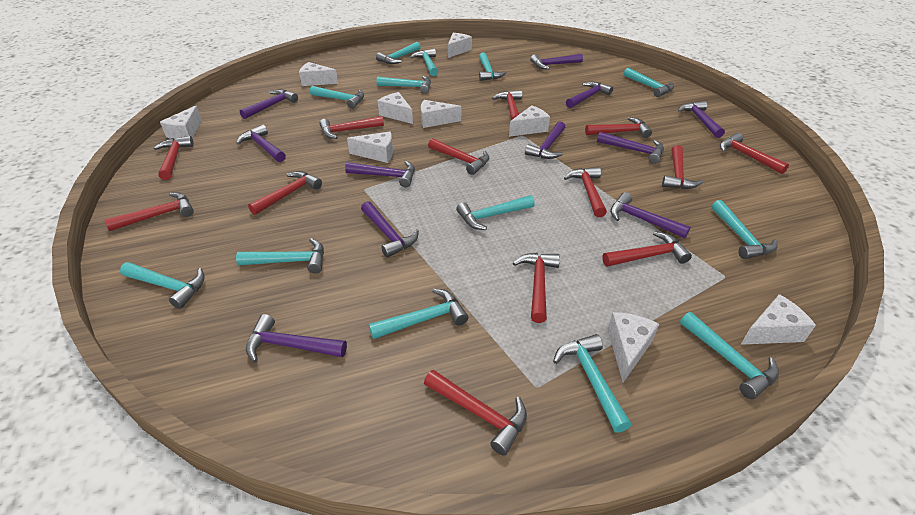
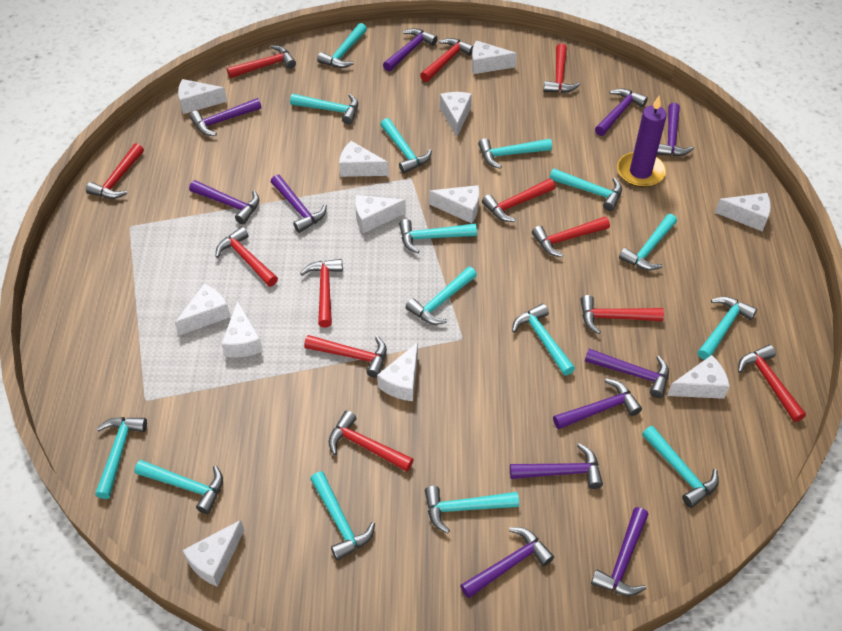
purple candle: 0 -> 1
red hammer: 13 -> 12
turquoise hammer: 13 -> 15
white cheese: 9 -> 12

